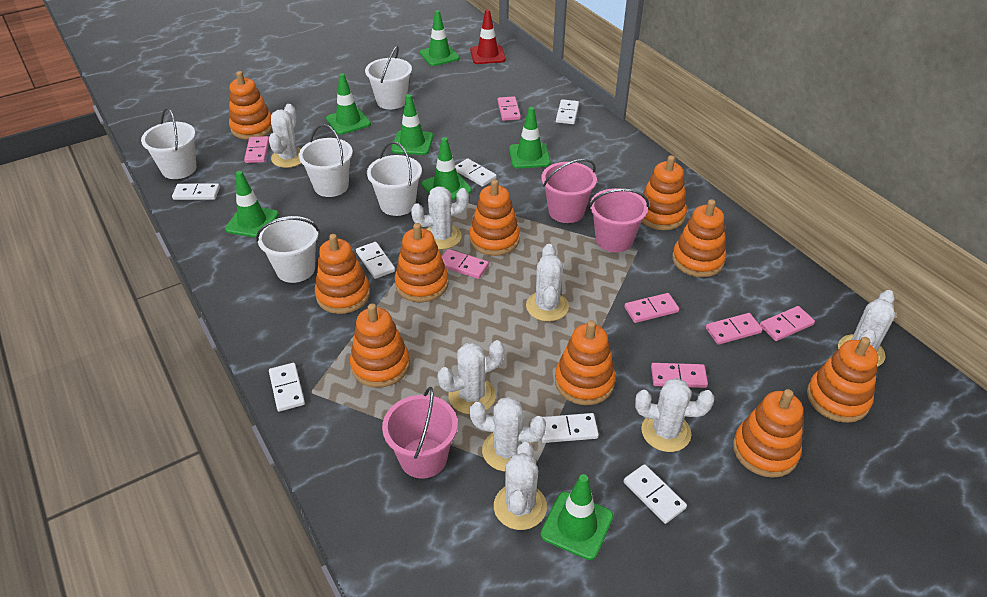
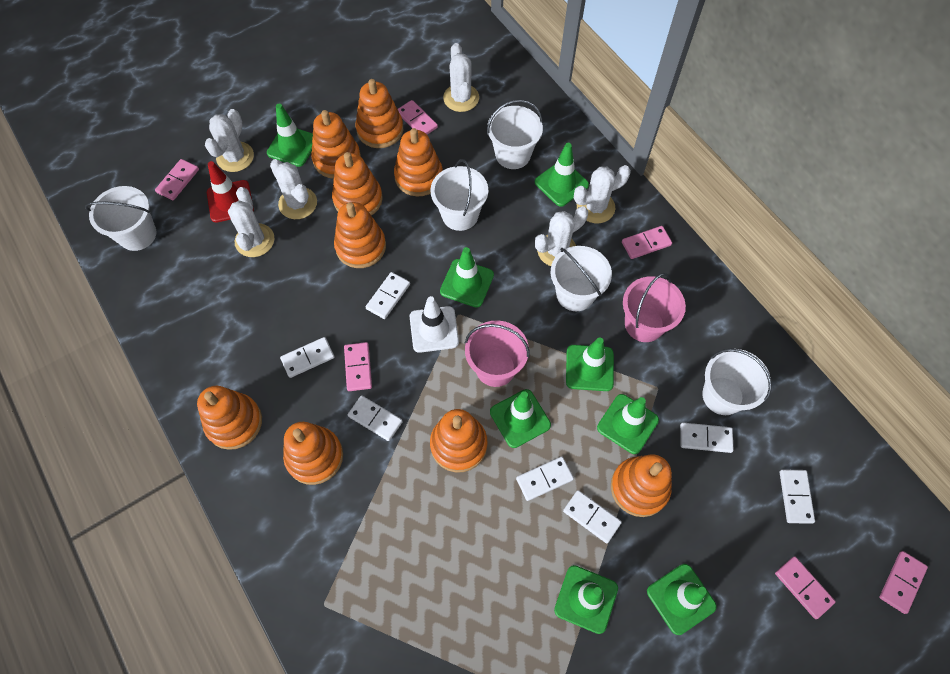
green traffic cone: 7 -> 8
orange stacking toy: 10 -> 9
pink bucket: 3 -> 2
pink domino: 7 -> 6
white cactus: 8 -> 6
white traffic cone: 0 -> 1

